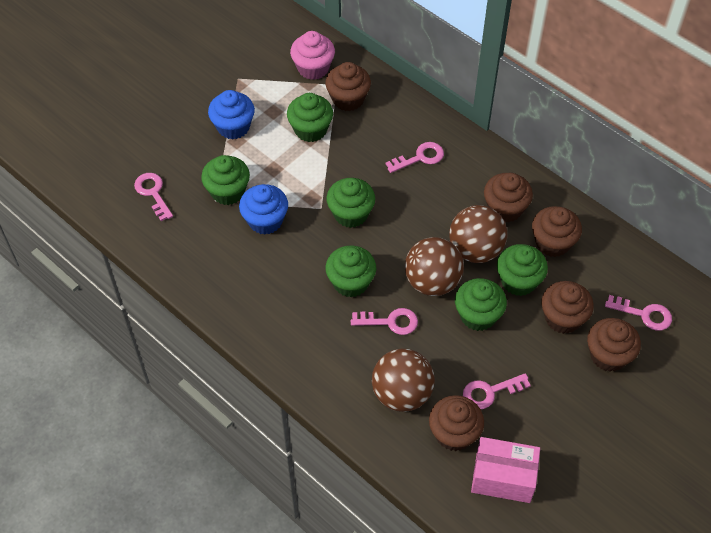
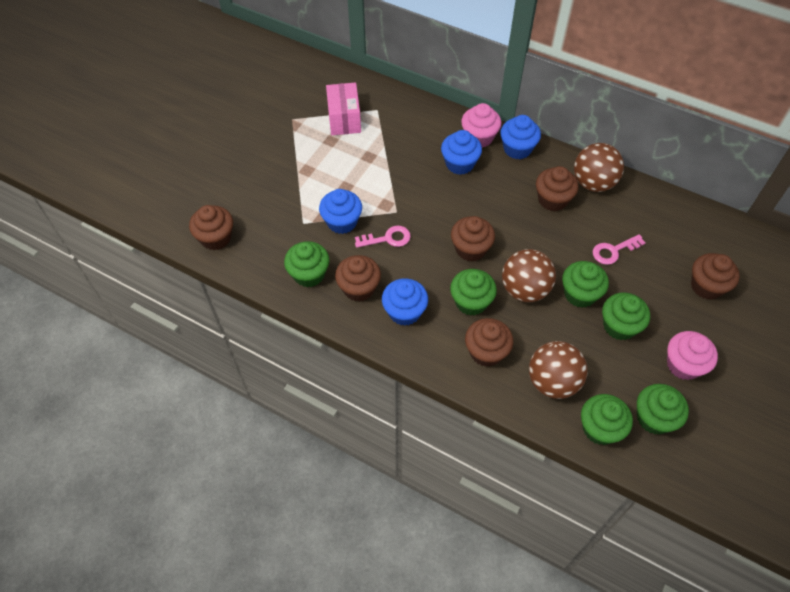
blue cupcake: 2 -> 4
pink cupcake: 1 -> 2
pink key: 5 -> 2

